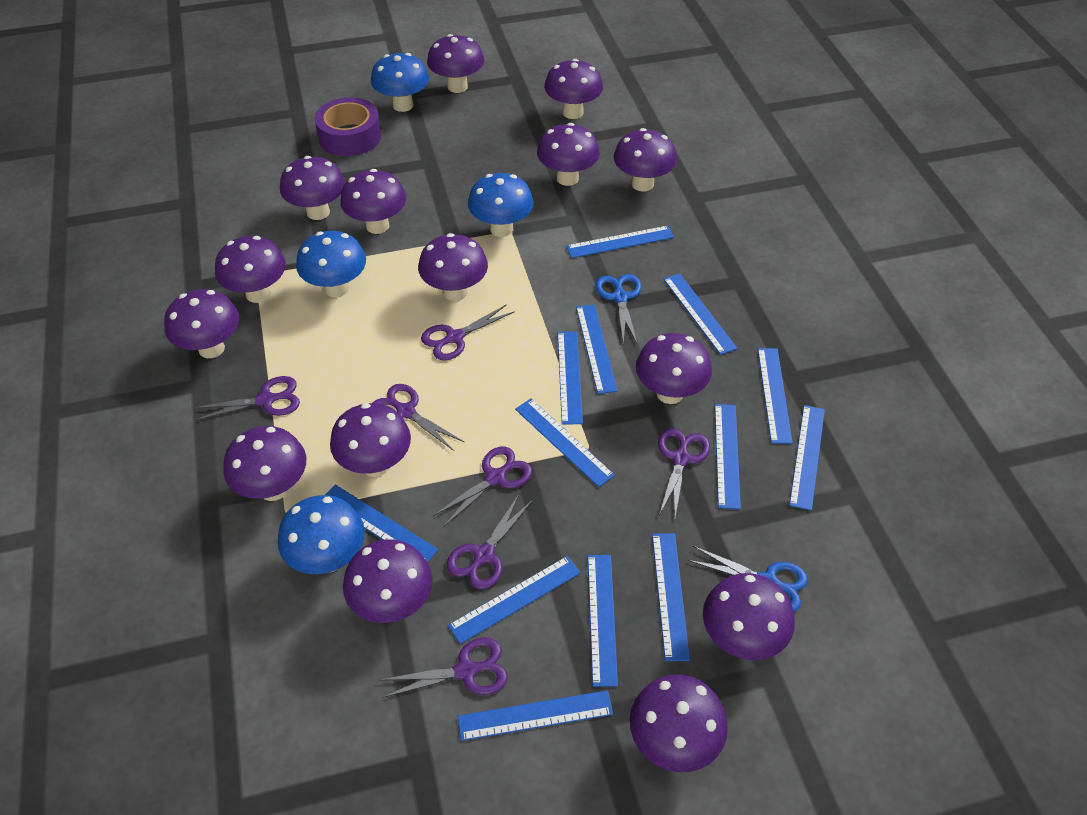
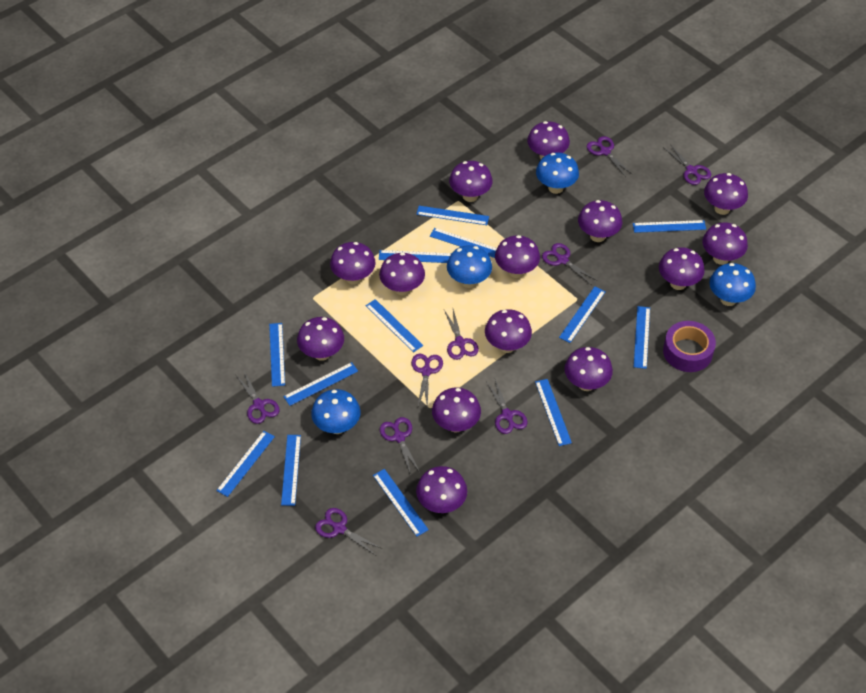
blue scissors: 2 -> 0
purple mushroom: 15 -> 14
purple scissors: 7 -> 9

